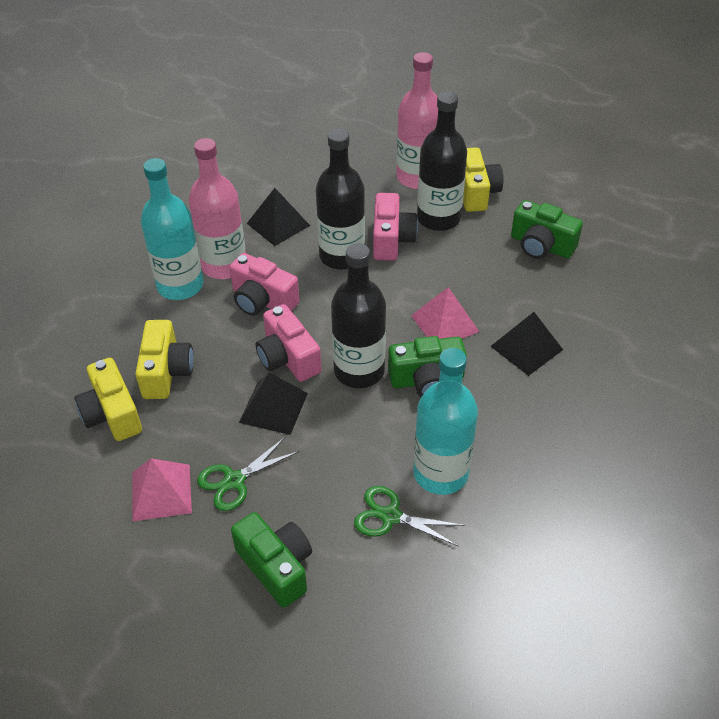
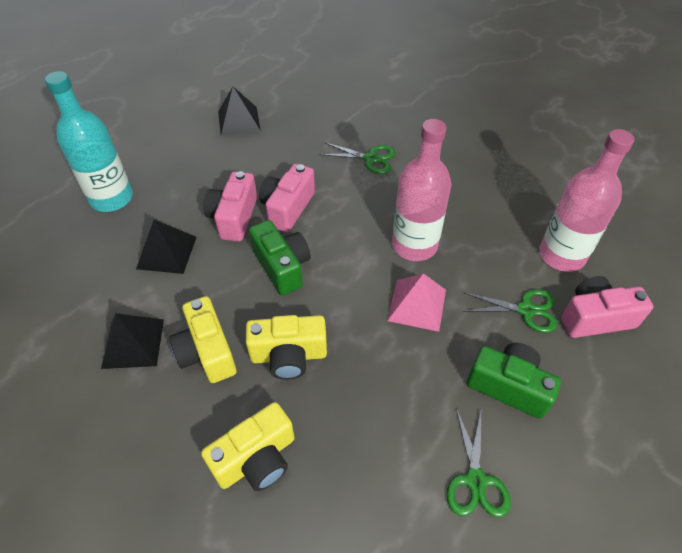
black bottle: 3 -> 0
green camera: 3 -> 2
green scissors: 2 -> 3
pink pyramid: 2 -> 1
turquoise bottle: 2 -> 1

